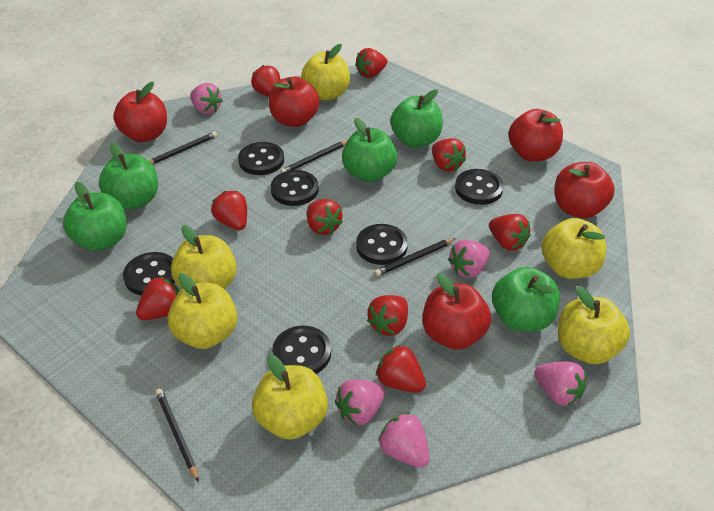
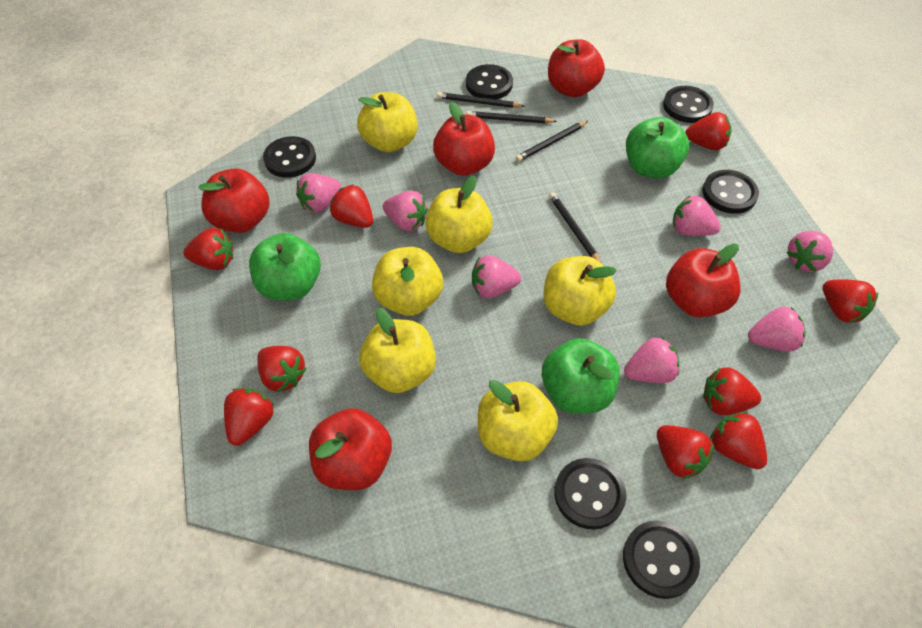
green apple: 5 -> 3
pink strawberry: 5 -> 7

